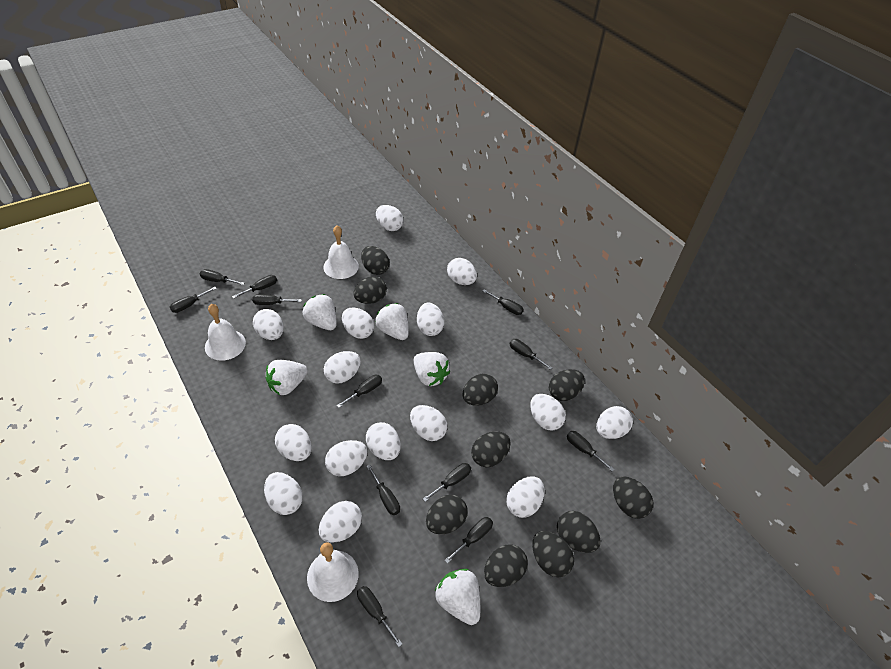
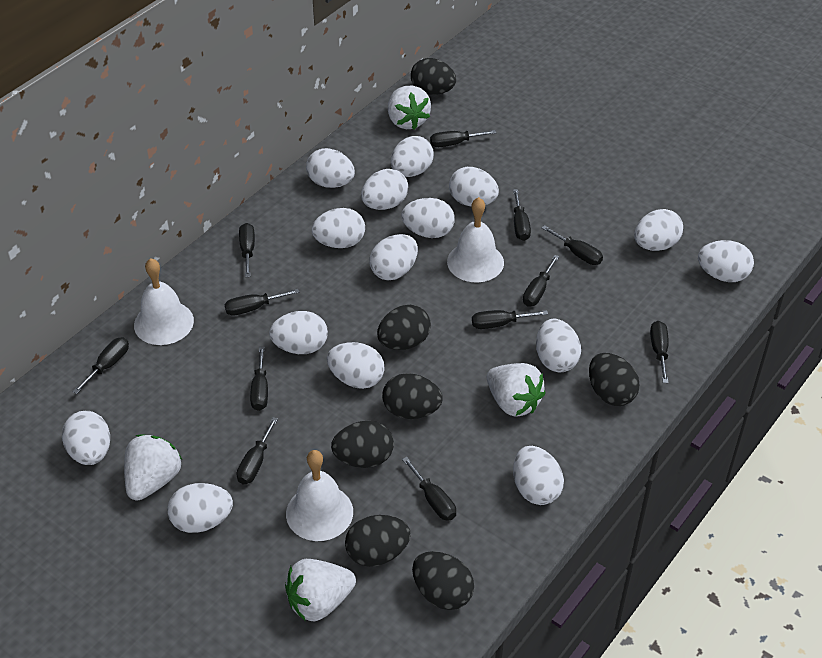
black egg: 10 -> 7
white strawberry: 5 -> 4

